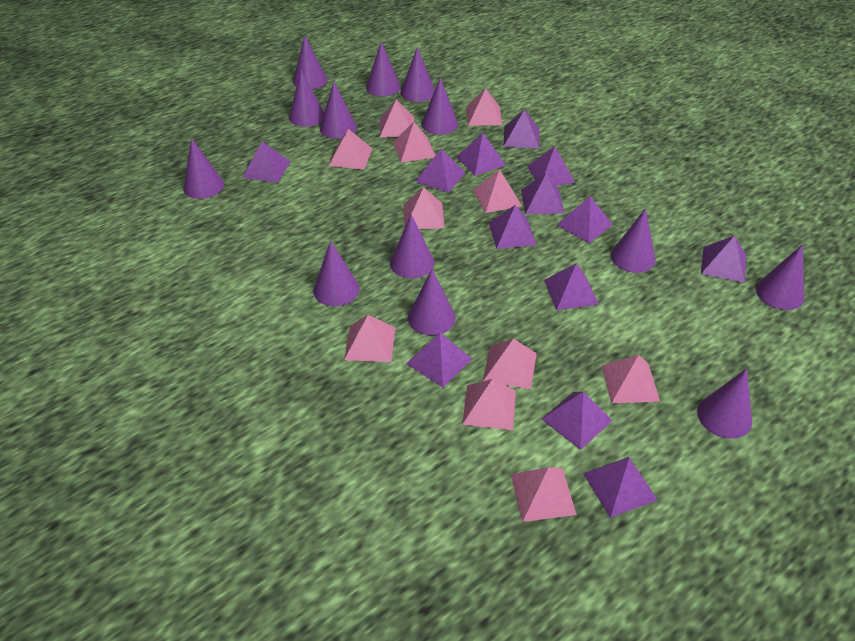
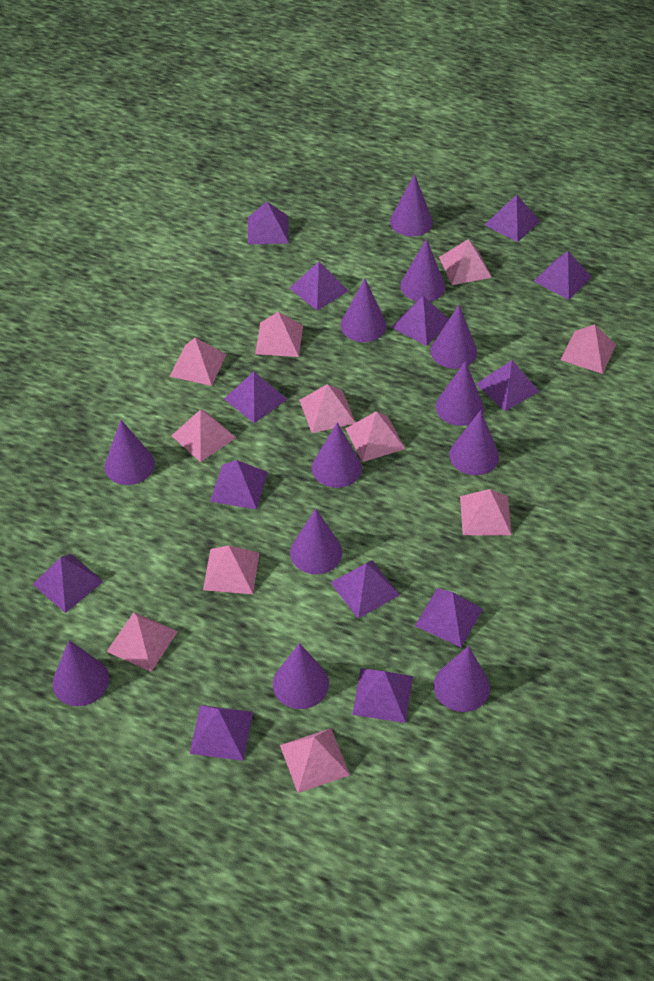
purple cone: 13 -> 12

